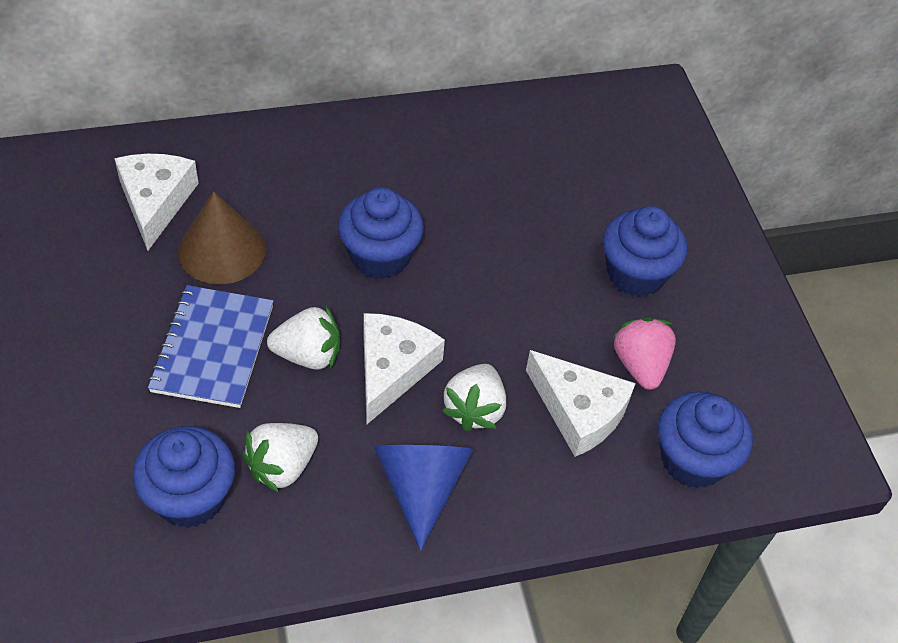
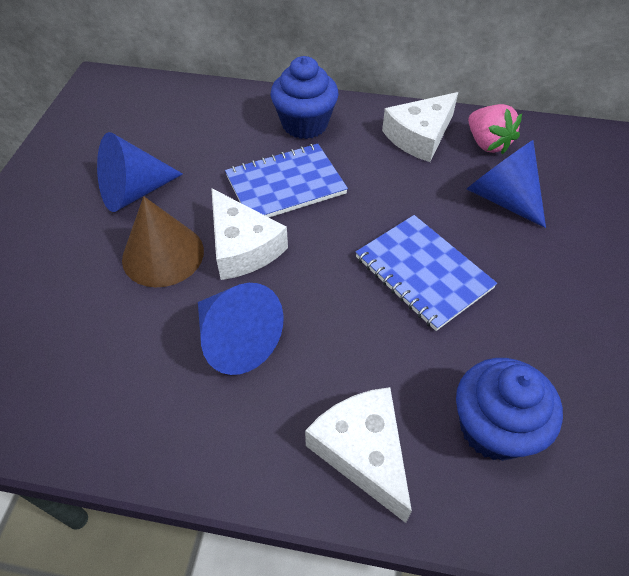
blue cone: 1 -> 3
blue cupcake: 4 -> 2
blue notebook: 1 -> 2
white strawberry: 3 -> 0

